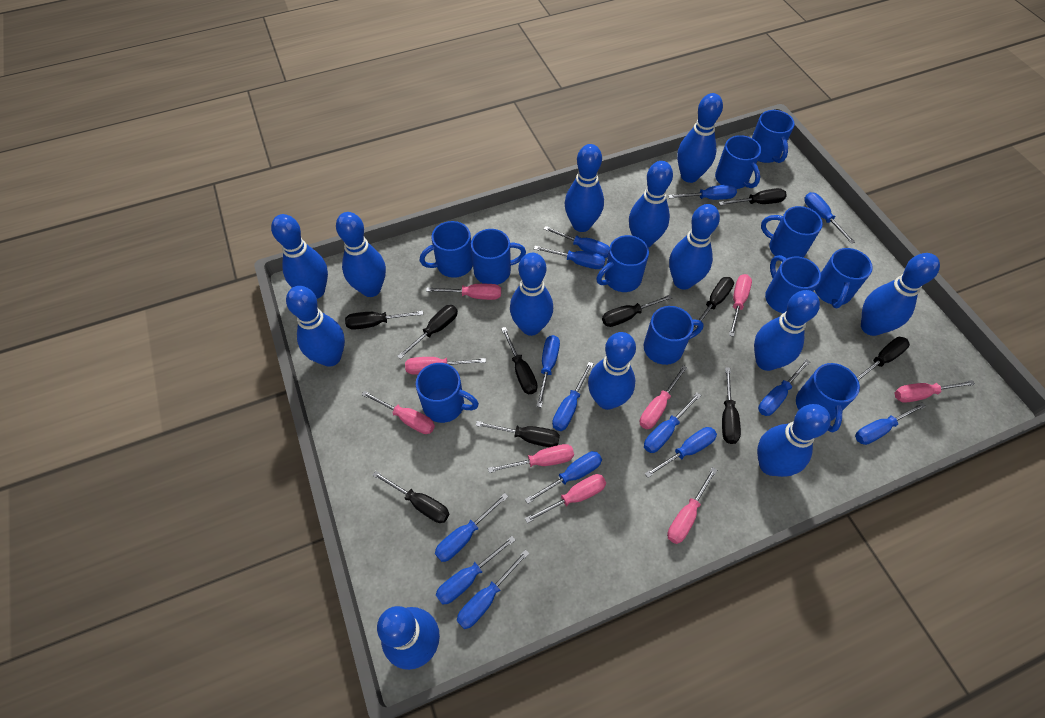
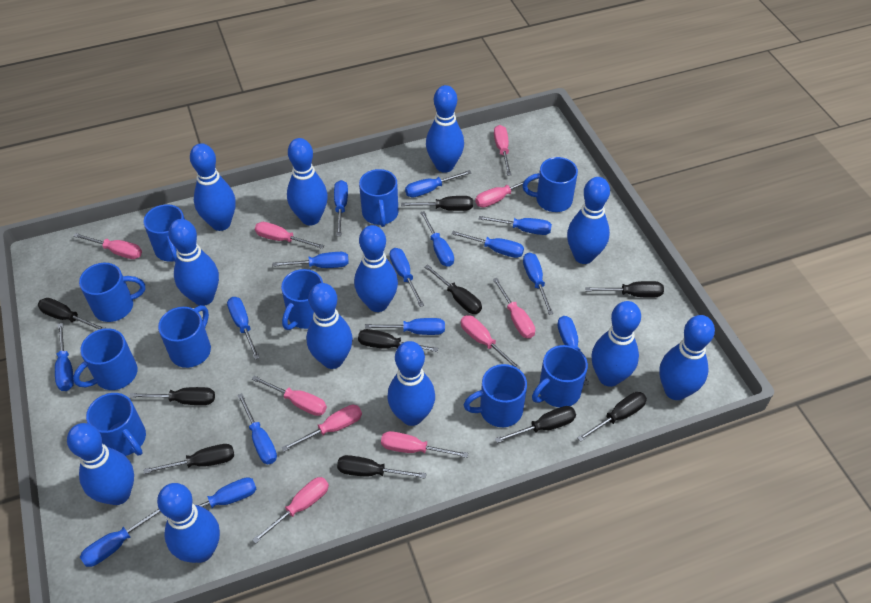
blue bowling pin: 13 -> 12
blue mug: 11 -> 10
blue screwdriver: 14 -> 15
pink screwdriver: 9 -> 10

